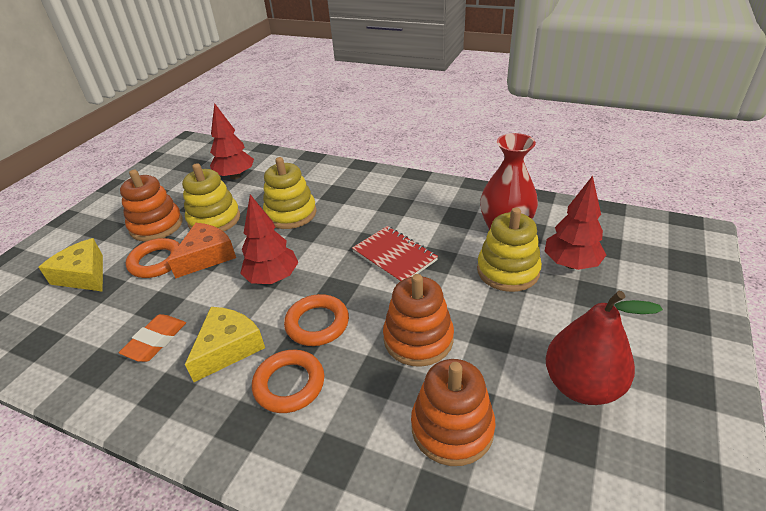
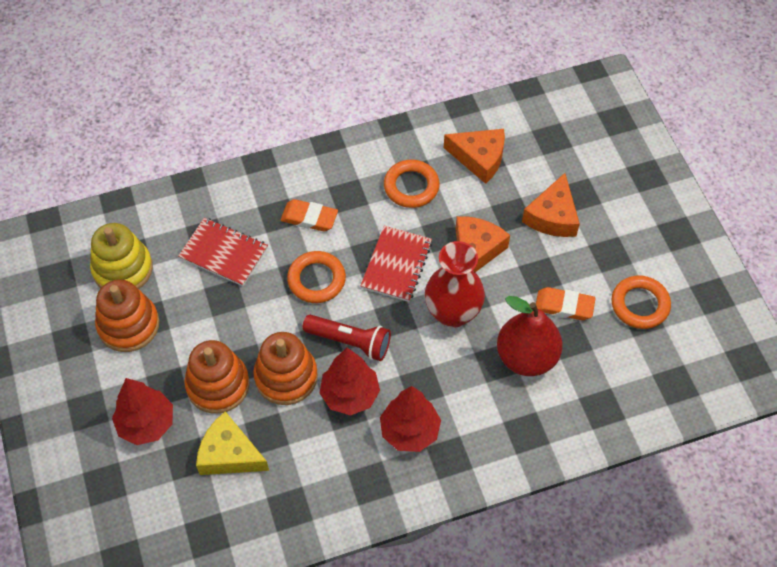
orange cheese: 1 -> 3
orange eraser: 1 -> 2
red flashlight: 0 -> 1
red notebook: 1 -> 2
yellow cheese: 2 -> 1
yellow stacking toy: 3 -> 1

